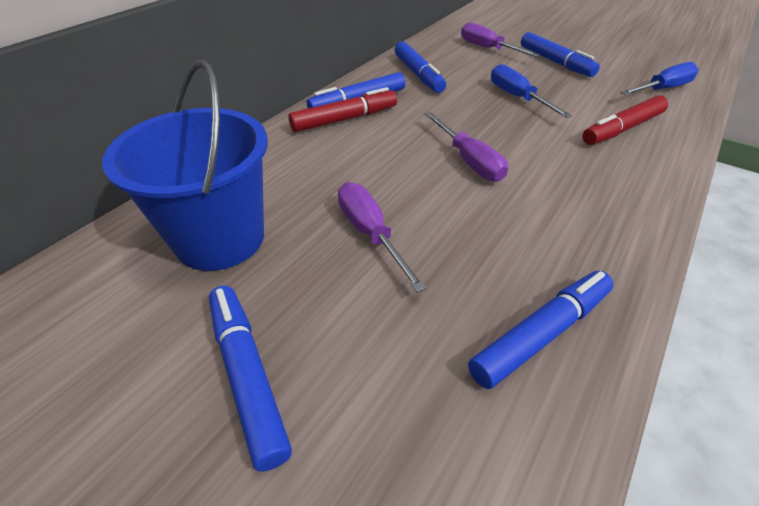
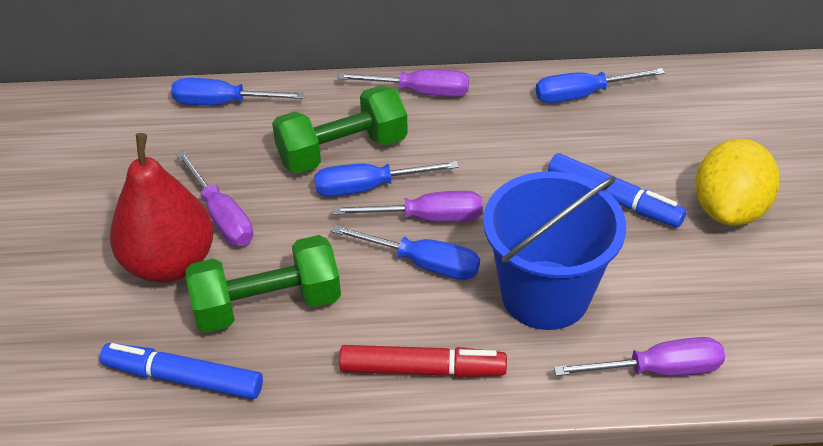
blue marker: 5 -> 2
blue screwdriver: 2 -> 4
green dumbbell: 0 -> 2
purple screwdriver: 3 -> 4
red marker: 2 -> 1
red pear: 0 -> 1
yellow lemon: 0 -> 1

